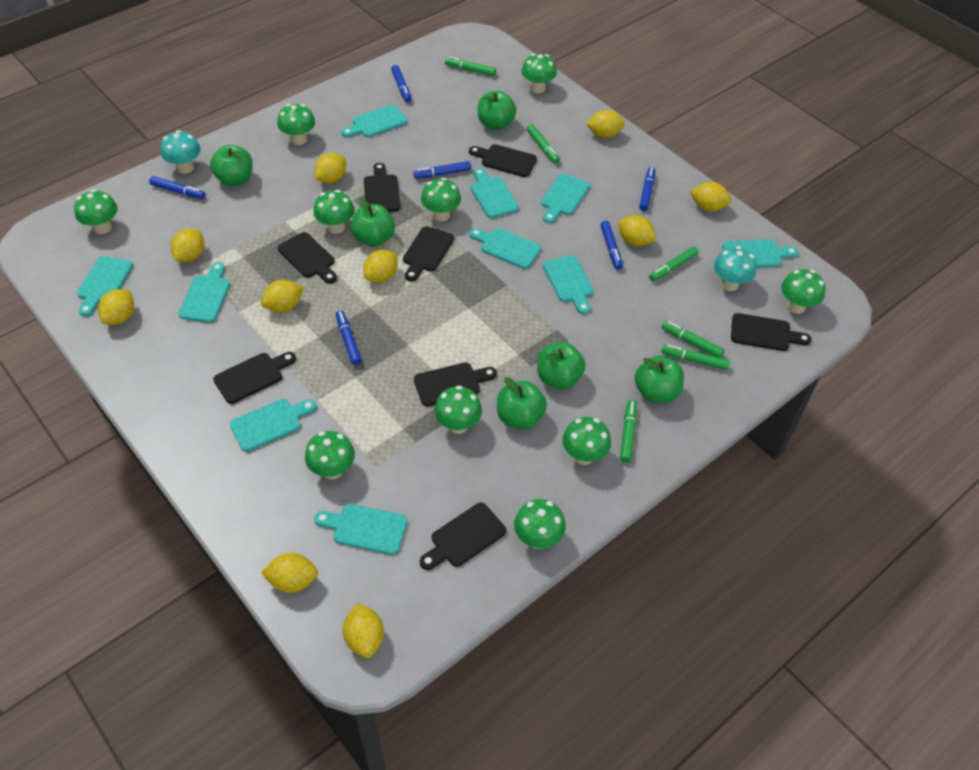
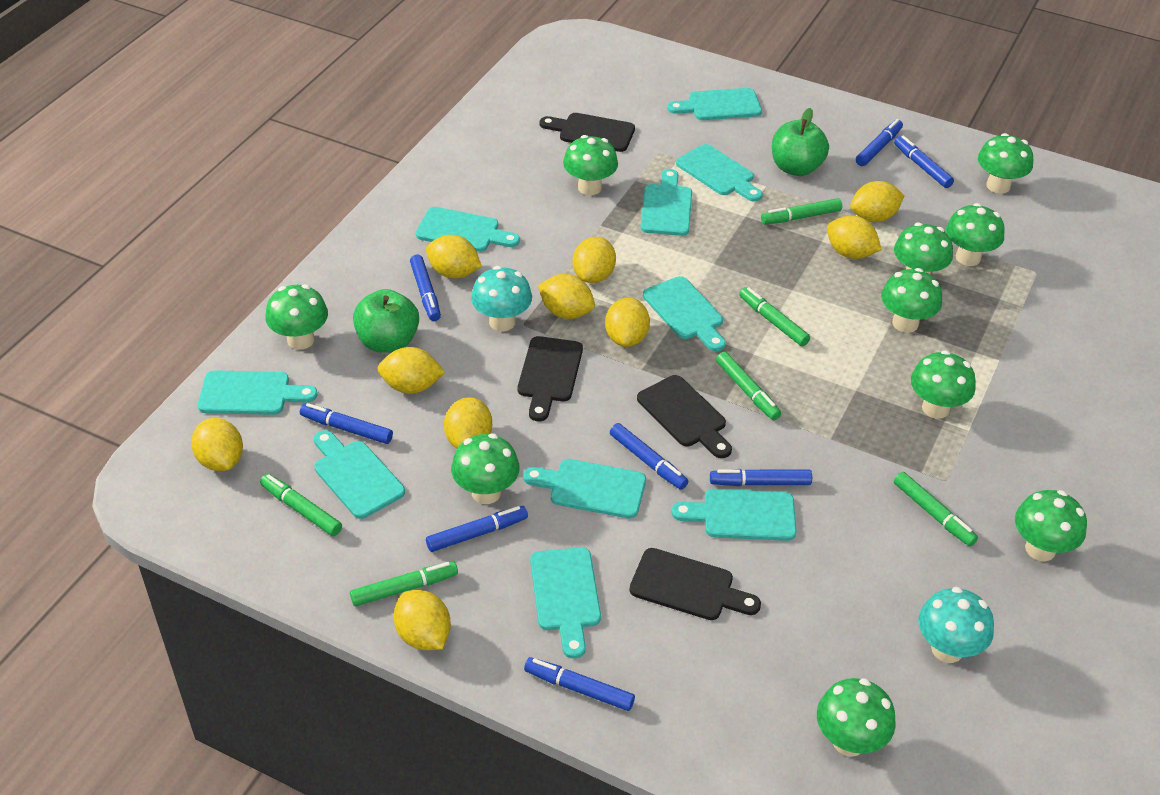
black cutting board: 8 -> 4
blue marker: 6 -> 8
green apple: 6 -> 2

